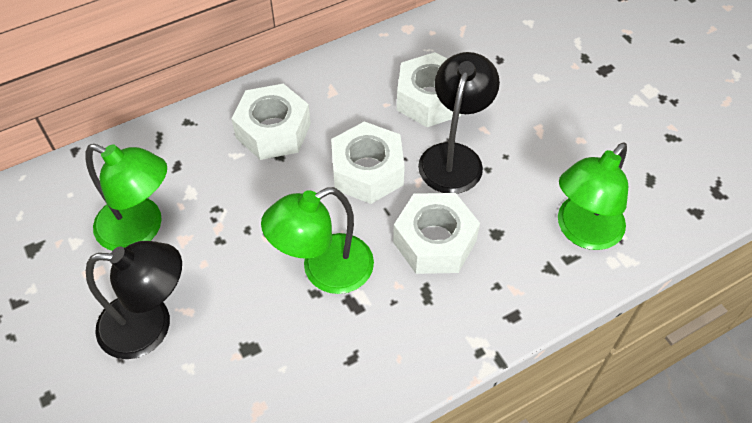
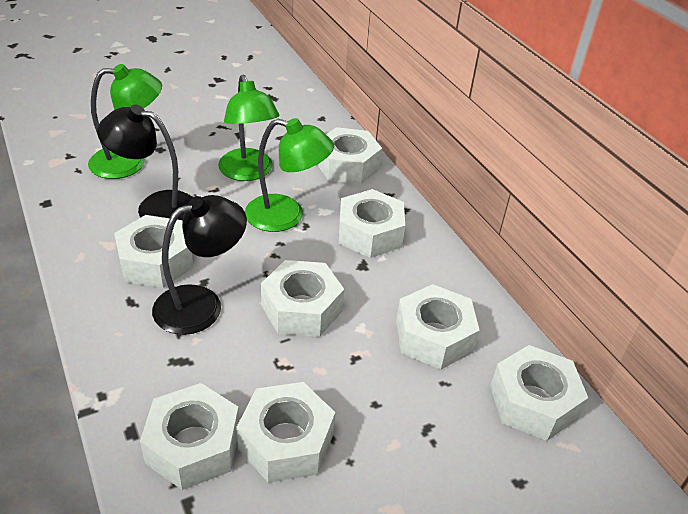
white nut: 4 -> 8

